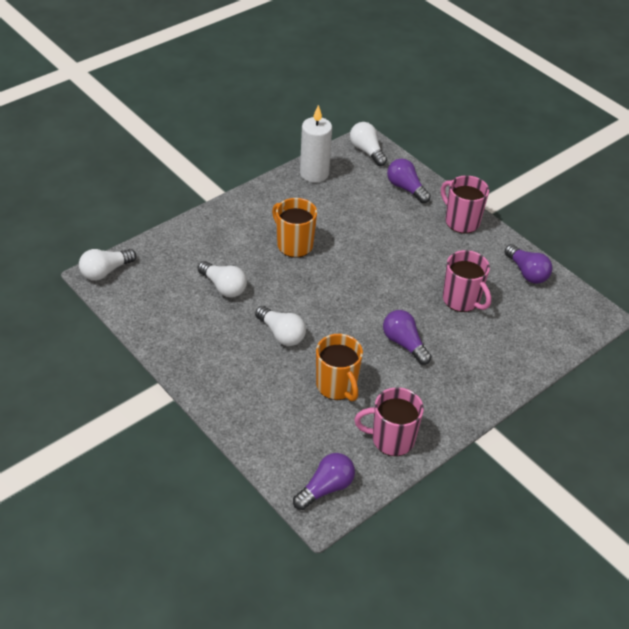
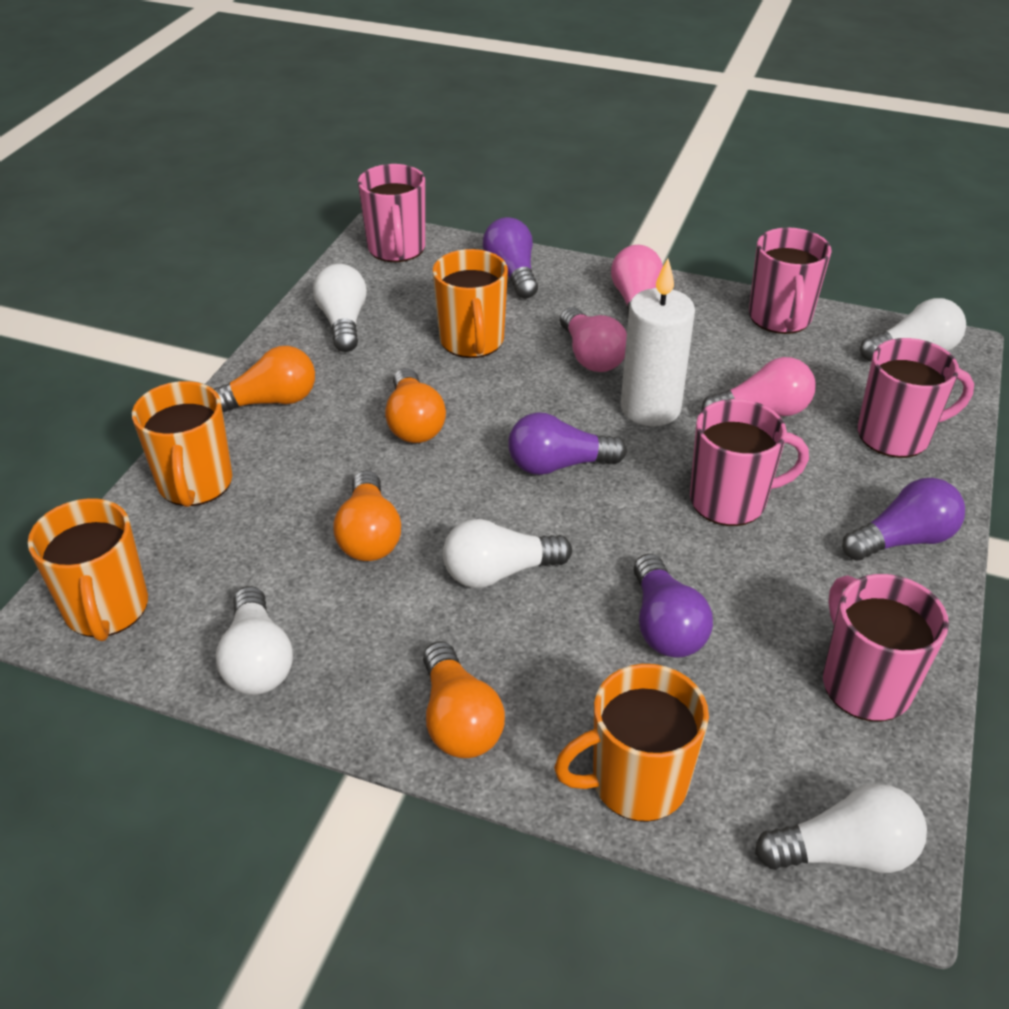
orange light bulb: 0 -> 4
orange mug: 2 -> 4
pink light bulb: 0 -> 3
pink mug: 3 -> 5
white light bulb: 4 -> 5

